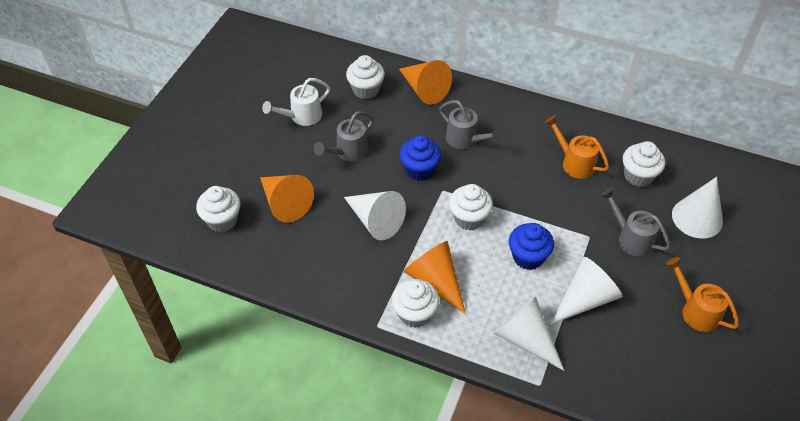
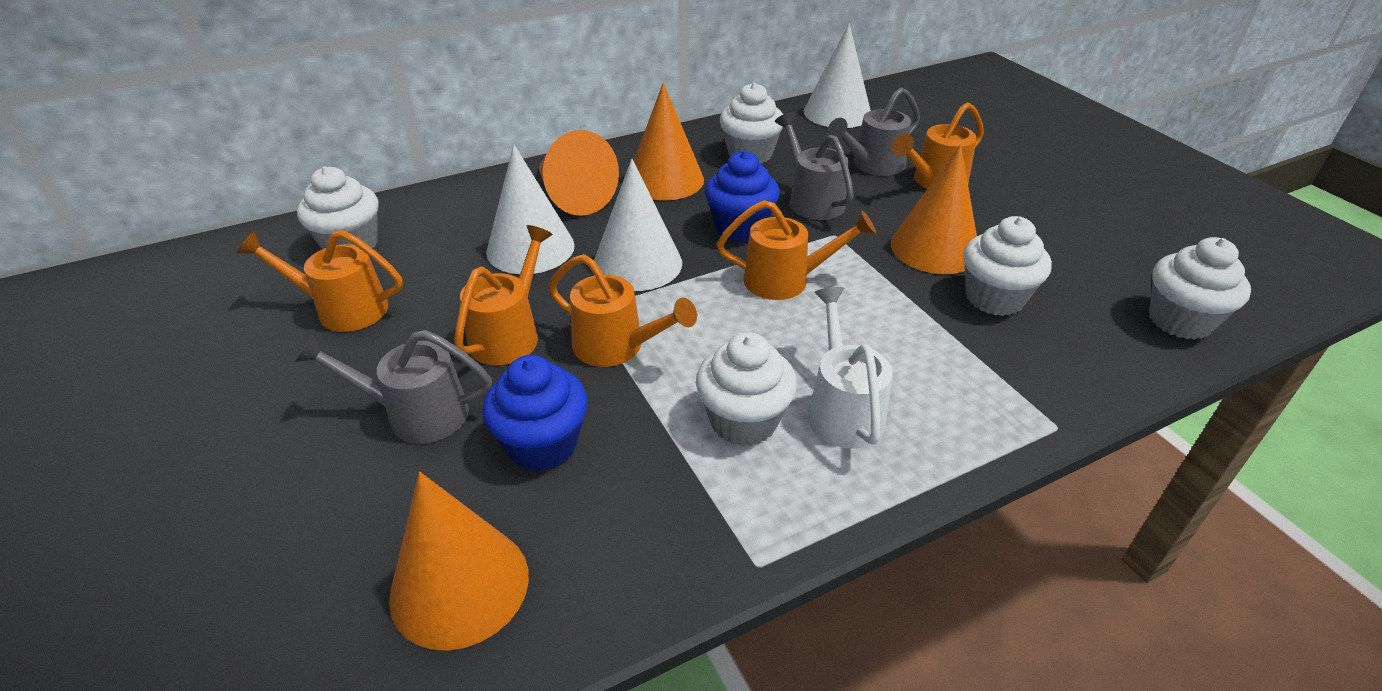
orange cone: 3 -> 4
orange watering can: 2 -> 5
white cone: 4 -> 3

